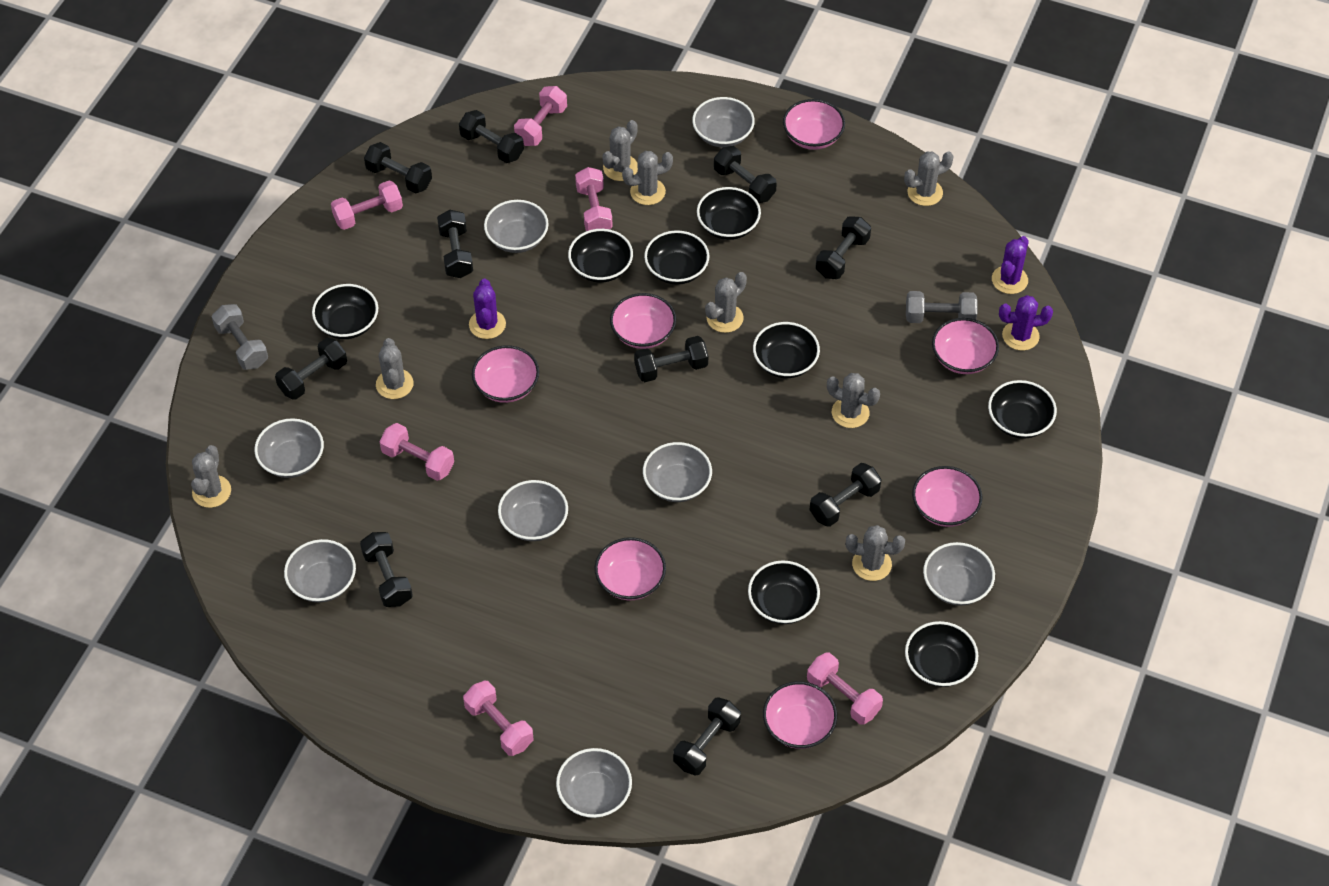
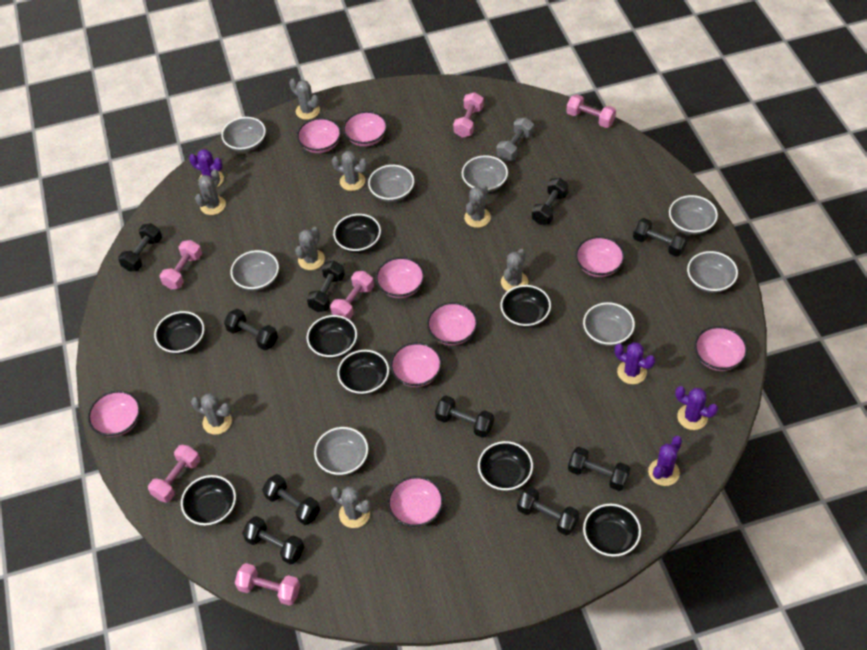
grey dumbbell: 2 -> 1
pink bowl: 7 -> 9
purple cactus: 3 -> 4

